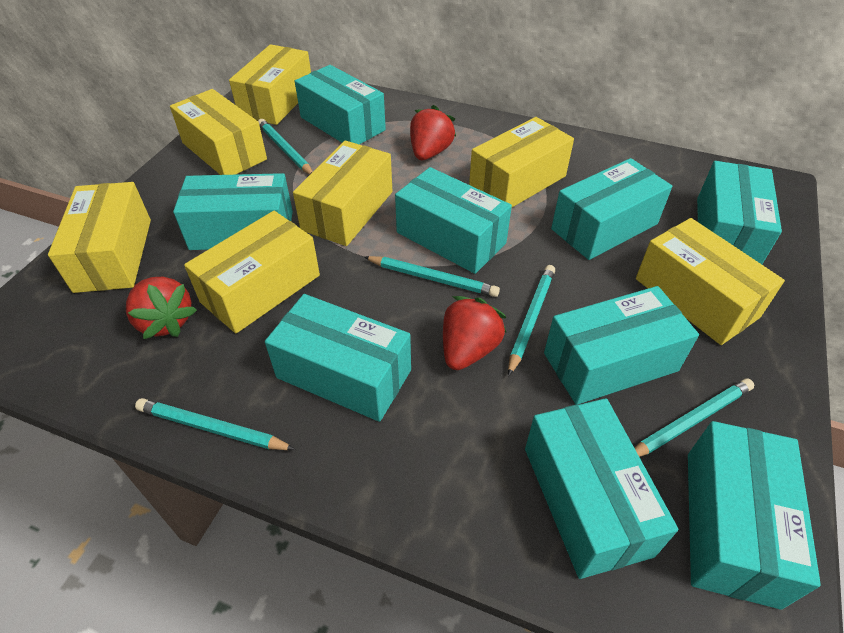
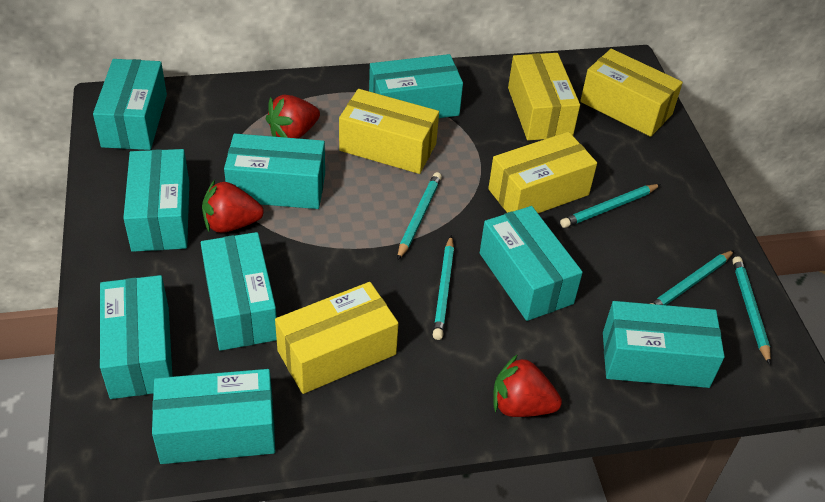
yellow box: 7 -> 5

